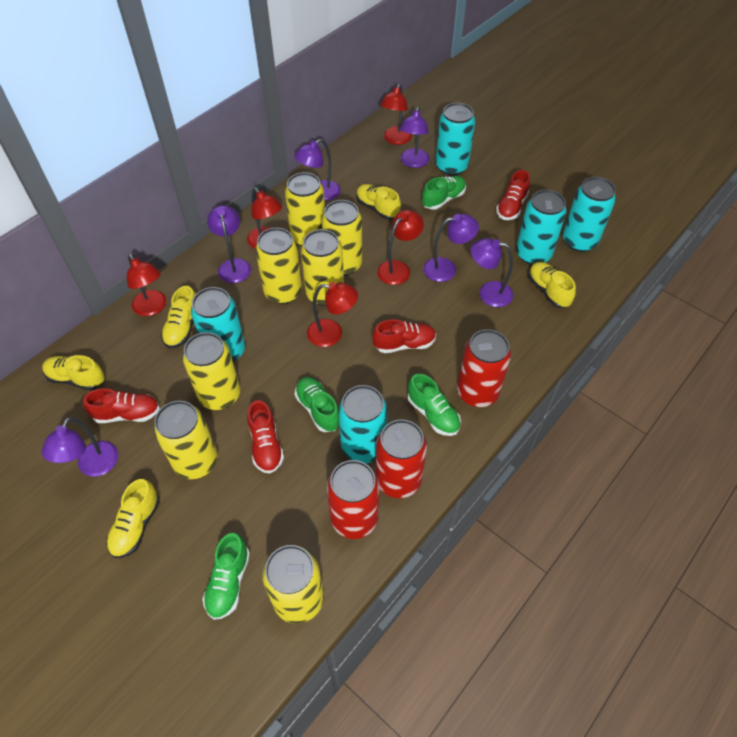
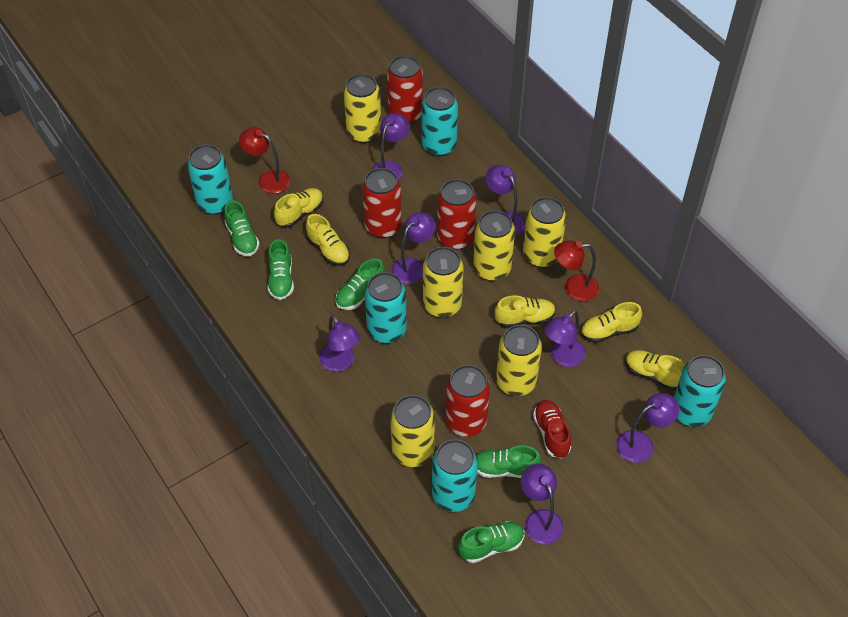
green shoe: 4 -> 5
purple lamp: 6 -> 7
red can: 3 -> 4
red lamp: 5 -> 2
red shoe: 4 -> 1
yellow can: 7 -> 6

